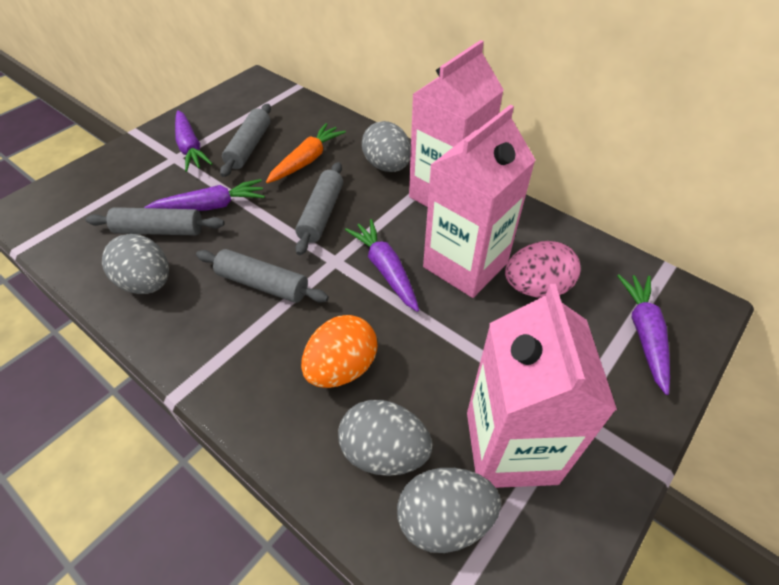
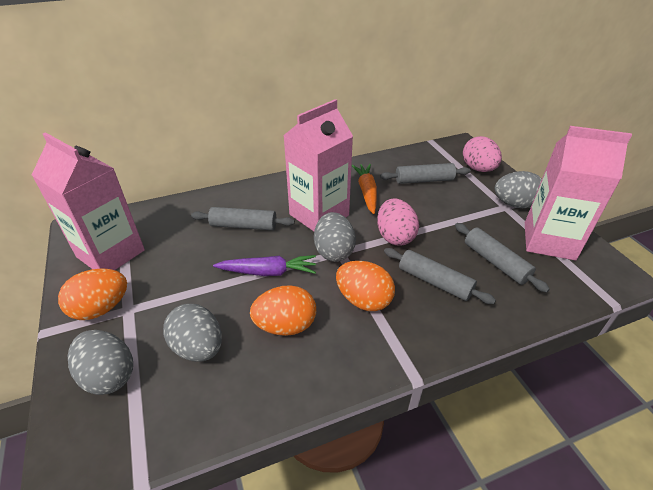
orange egg: 1 -> 3
pink egg: 1 -> 2
purple carrot: 4 -> 1

